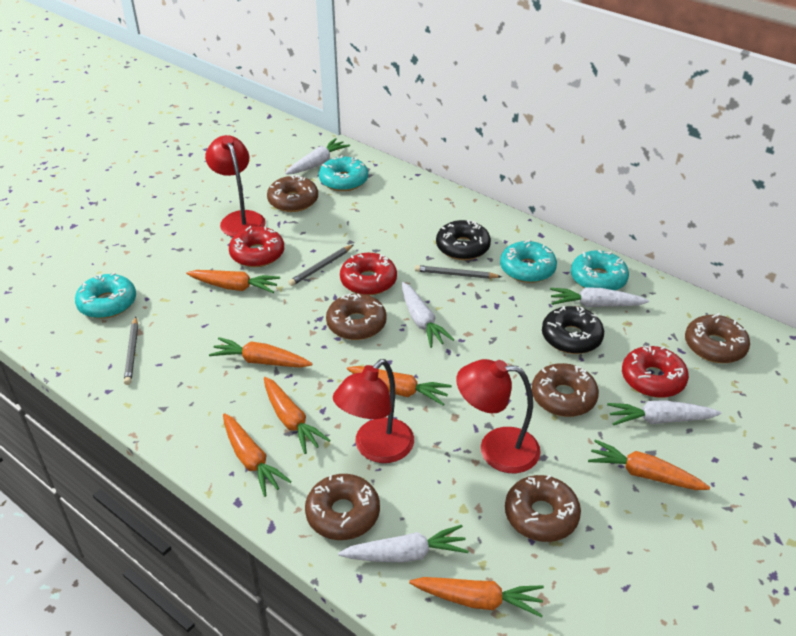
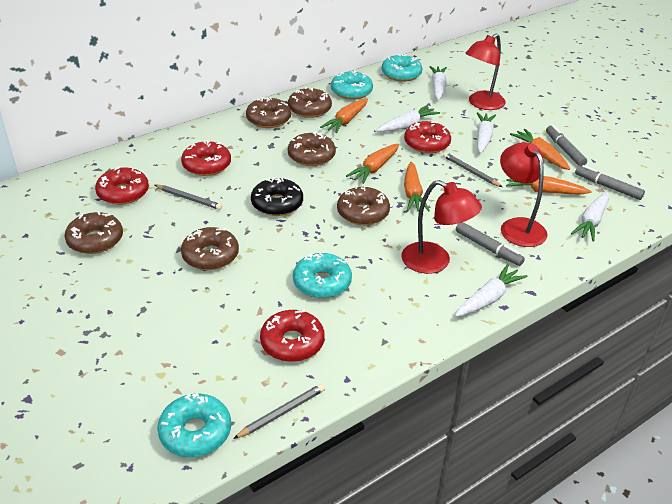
black donut: 2 -> 1
grey marker: 0 -> 3
orange carrot: 7 -> 5
red donut: 3 -> 4

